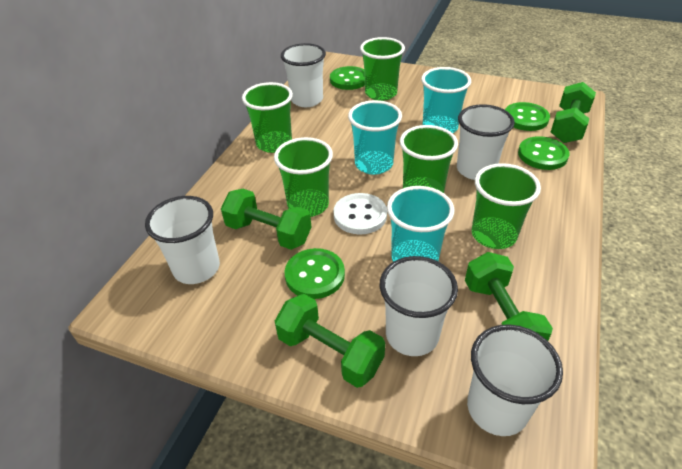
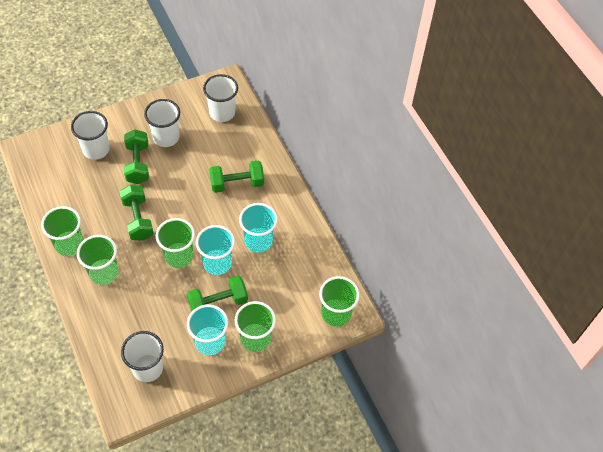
green button: 4 -> 0
white button: 1 -> 0
white cup: 5 -> 4

